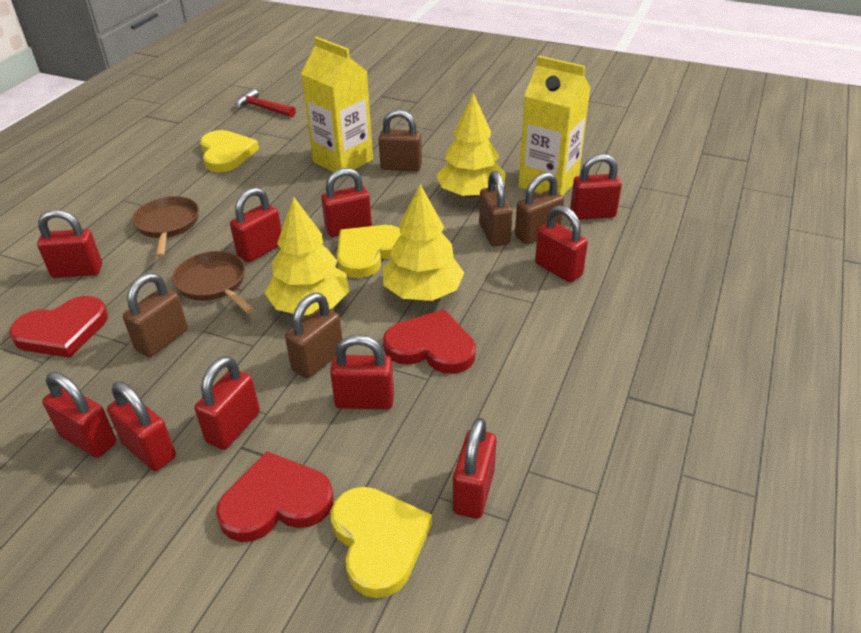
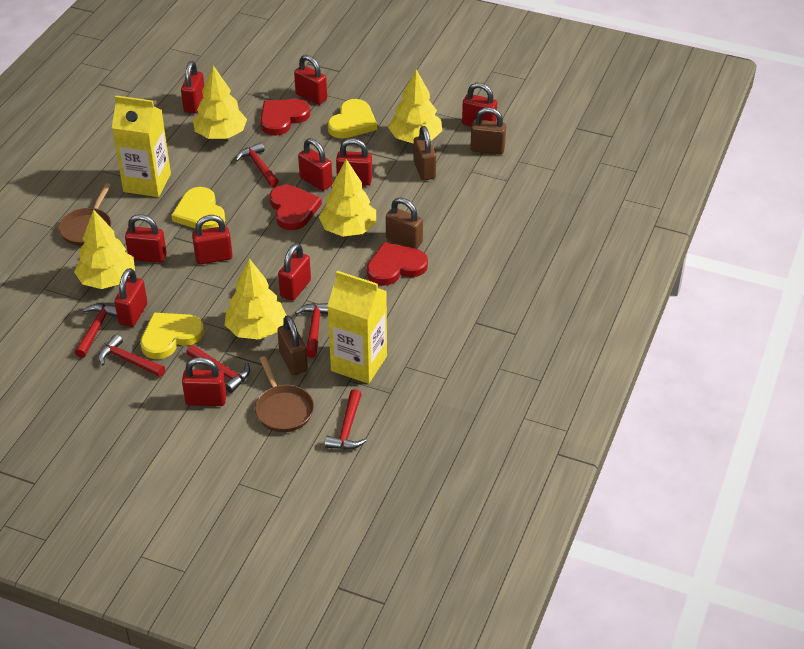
brown padlock: 5 -> 4
red hammer: 1 -> 6
yellow tree: 3 -> 5

